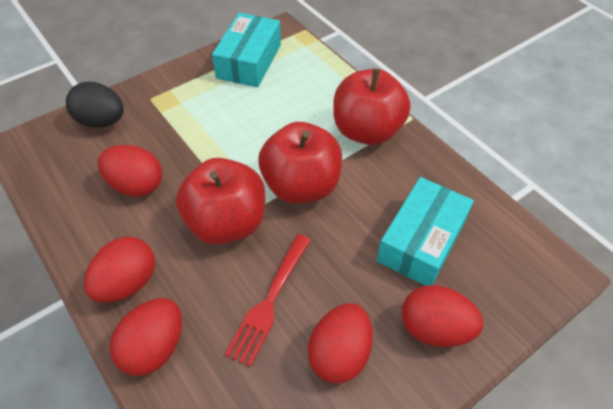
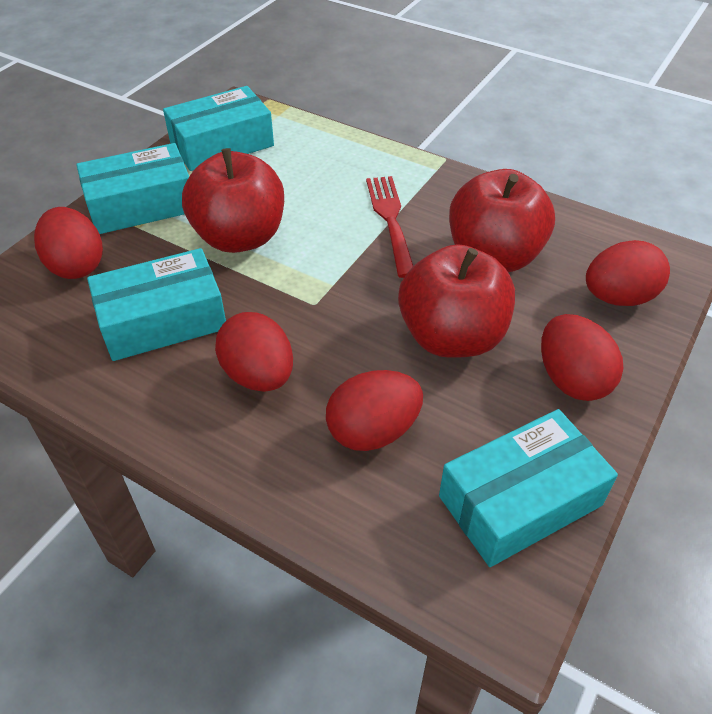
black egg: 1 -> 0
turquoise box: 2 -> 4

